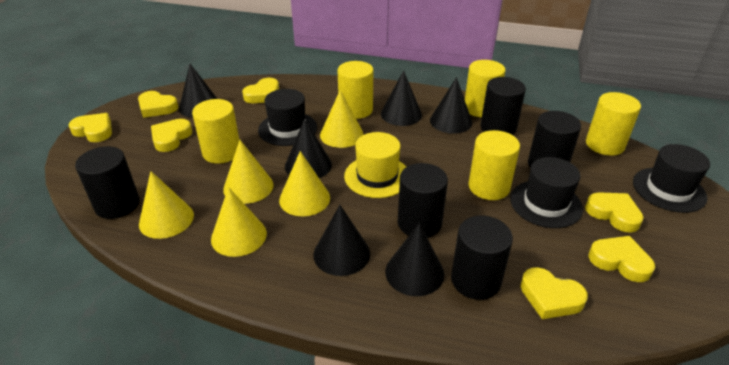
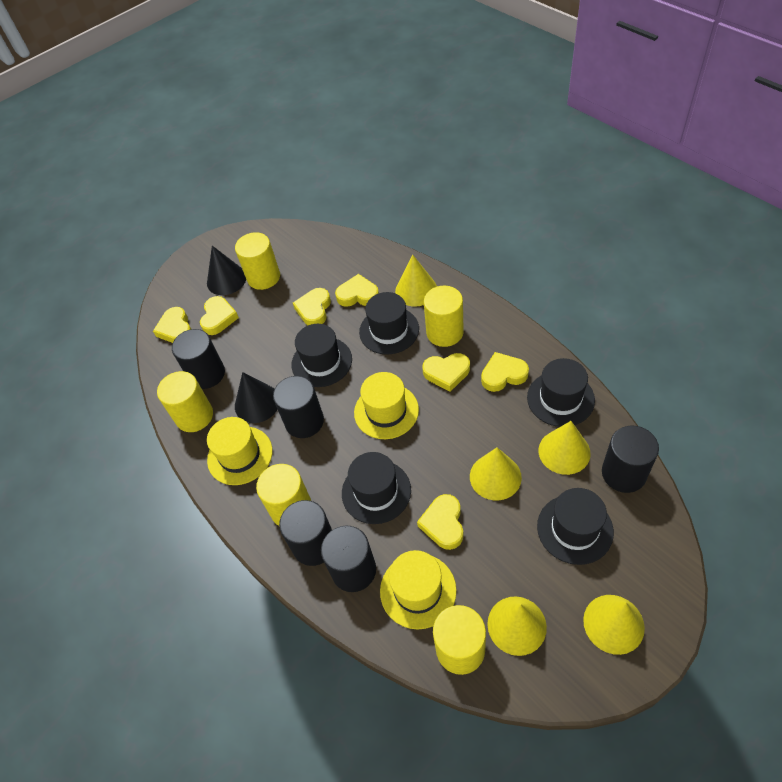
black cone: 6 -> 2
black hat: 3 -> 5
yellow hat: 1 -> 3

